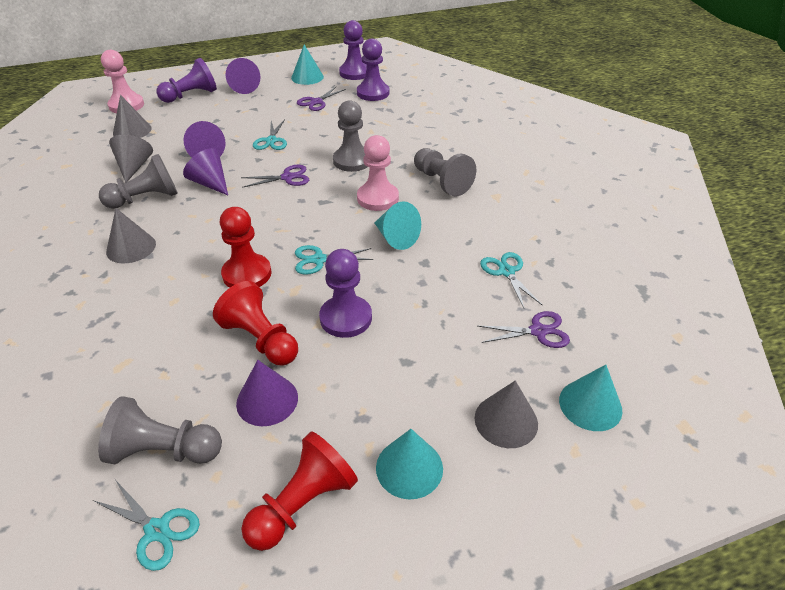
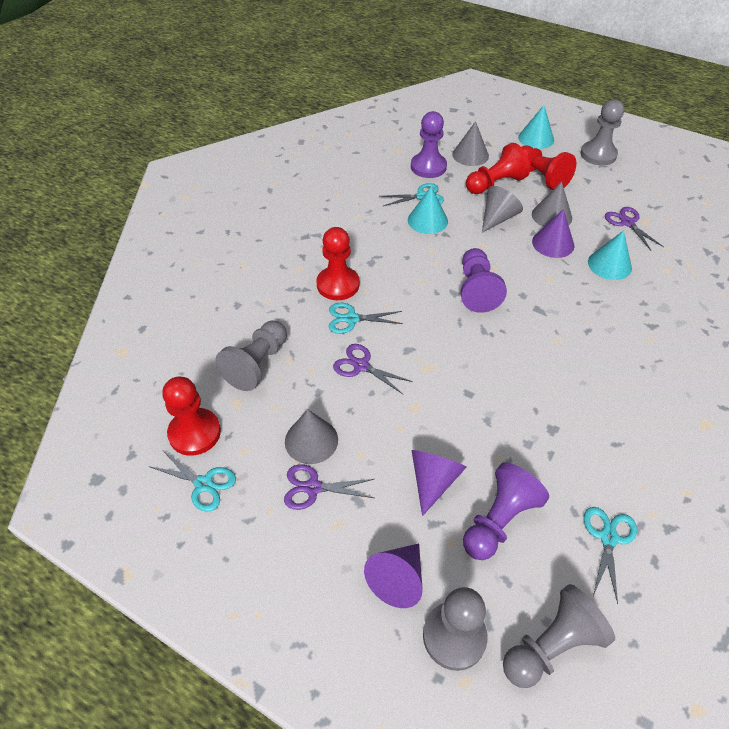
pink pawn: 2 -> 0
purple cone: 4 -> 3
purple pawn: 4 -> 3
red pawn: 3 -> 4
turquoise cone: 4 -> 3

